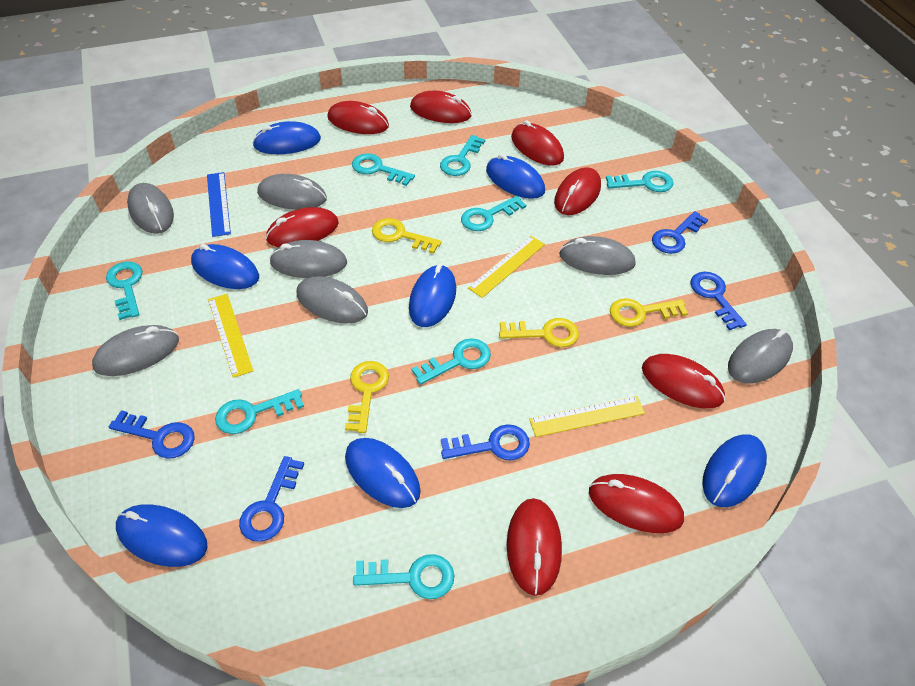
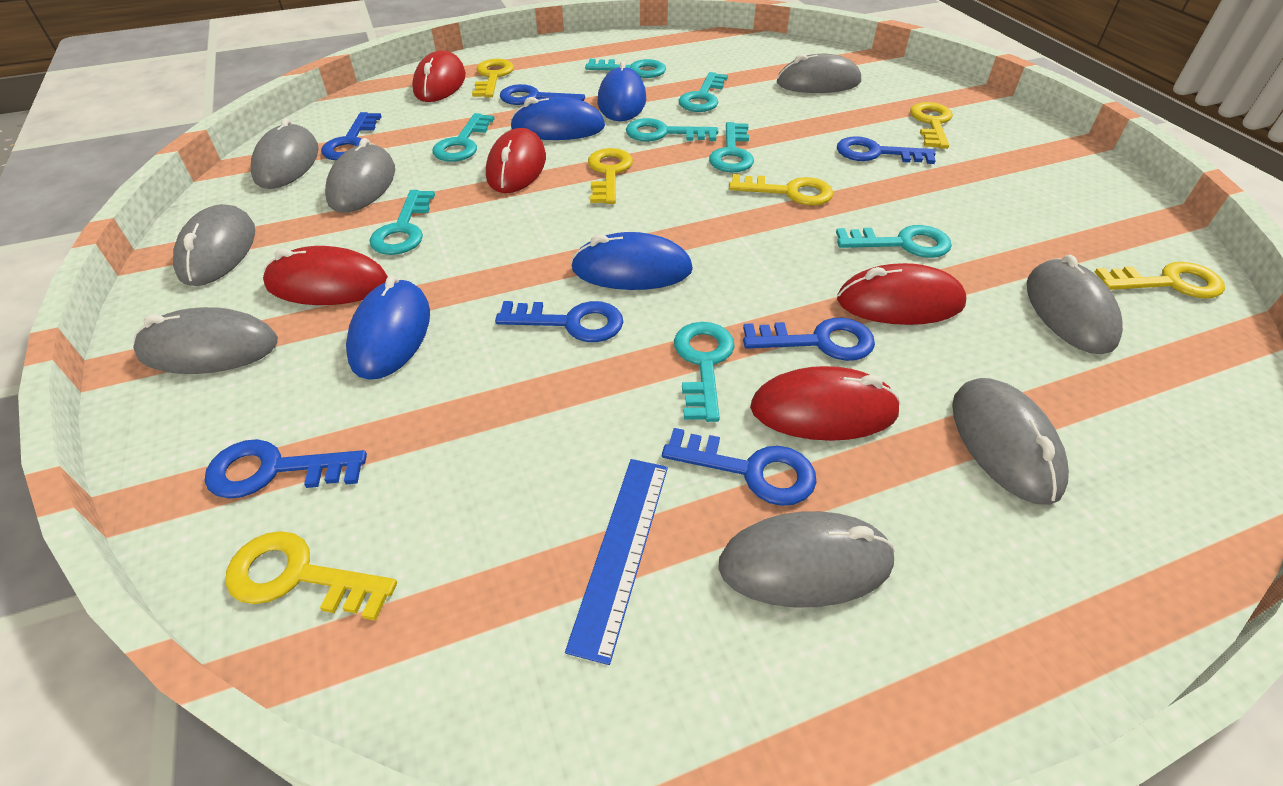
blue key: 5 -> 7
blue mouse: 7 -> 4
grey mouse: 7 -> 8
red mouse: 8 -> 5
yellow key: 4 -> 6
yellow ruler: 3 -> 0

